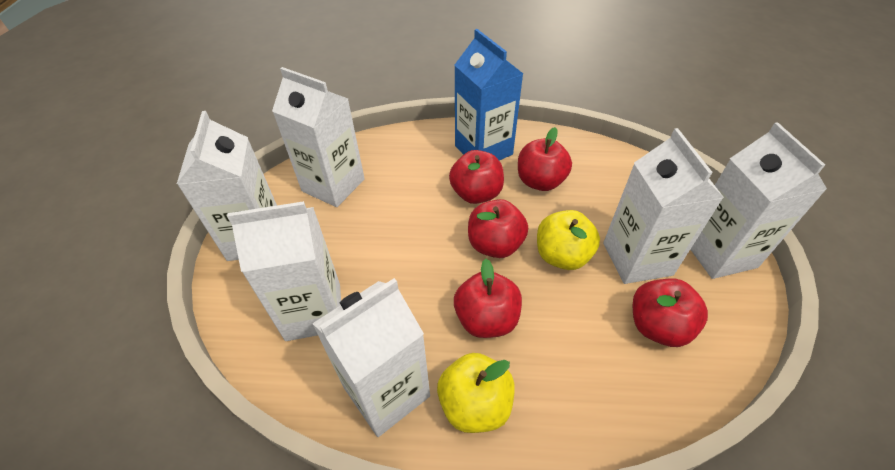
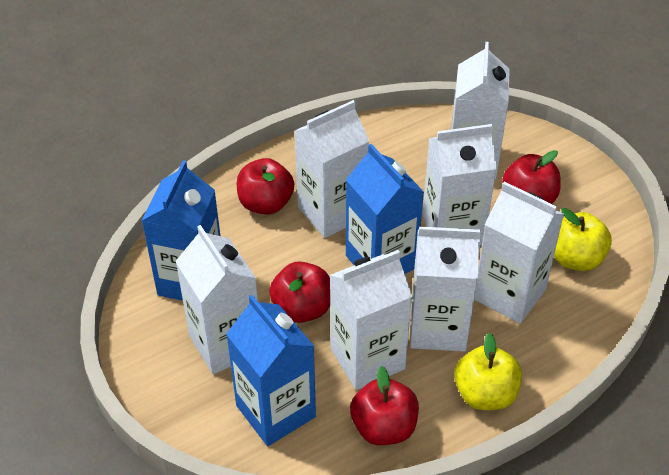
blue carton: 1 -> 3
red apple: 5 -> 4
white carton: 6 -> 7

